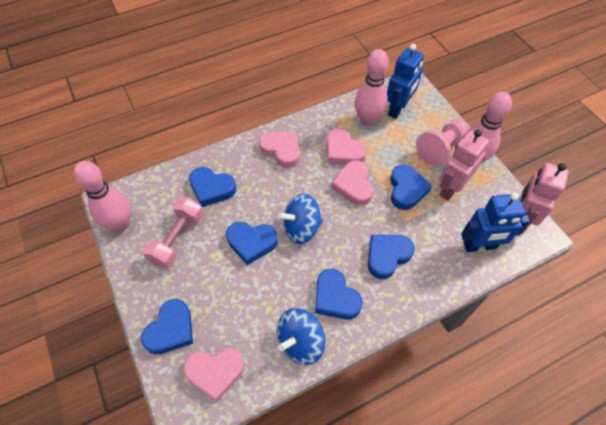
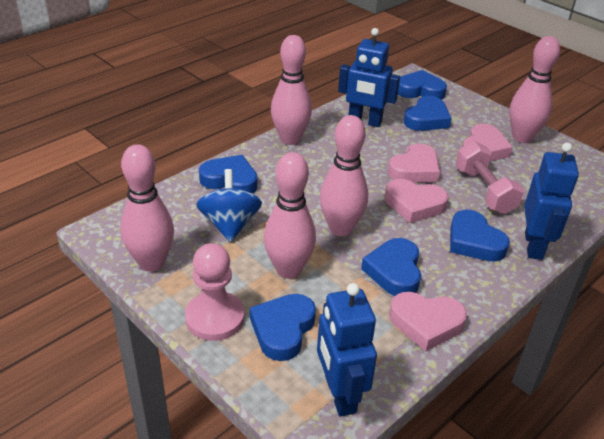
blue robot: 2 -> 3
blue spinning top: 2 -> 1
pink bowling pin: 3 -> 5
pink robot: 2 -> 0

